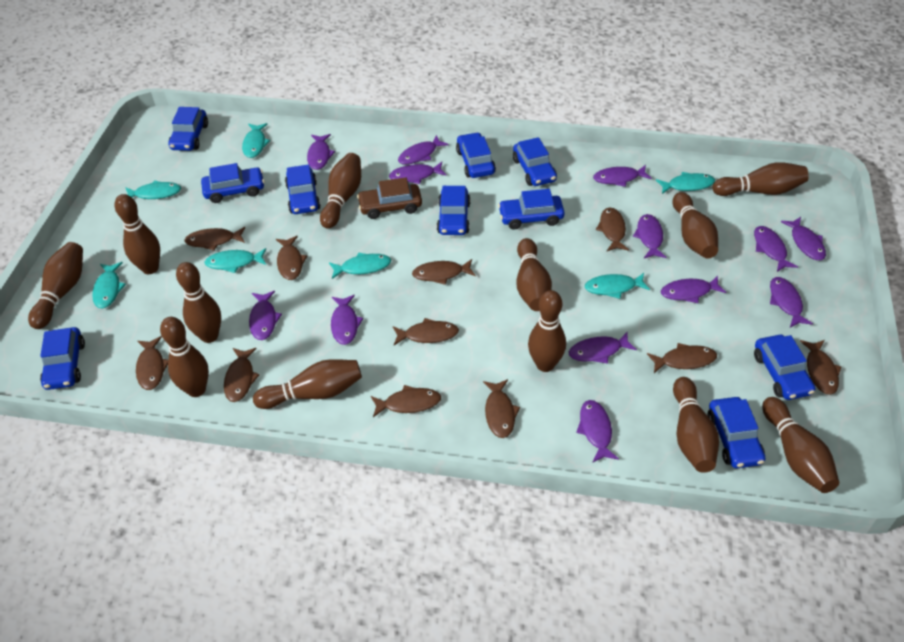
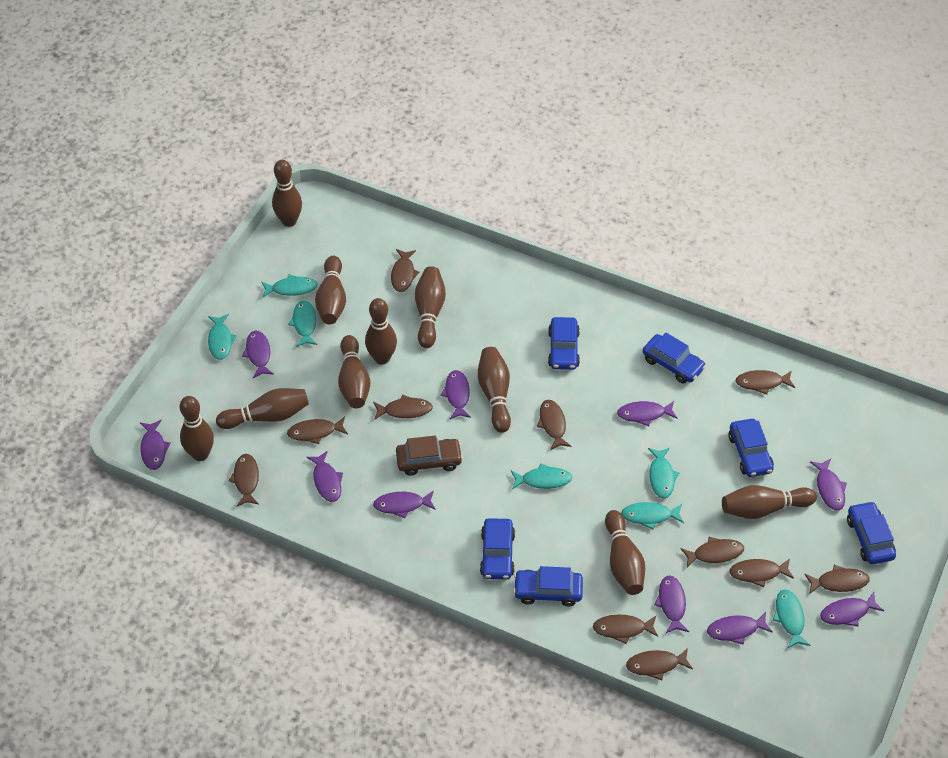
blue car: 10 -> 6
brown bowling pin: 12 -> 10
purple fish: 13 -> 10

